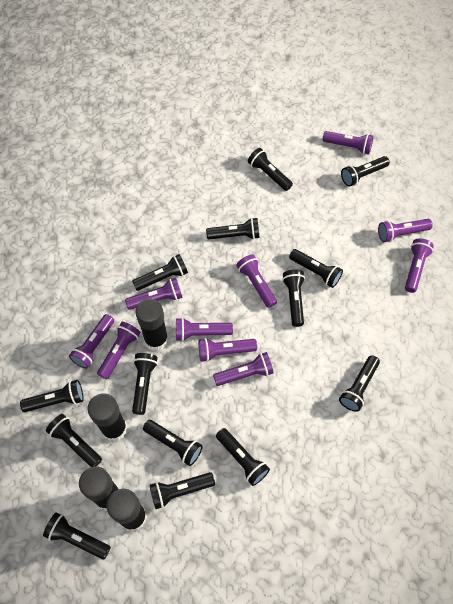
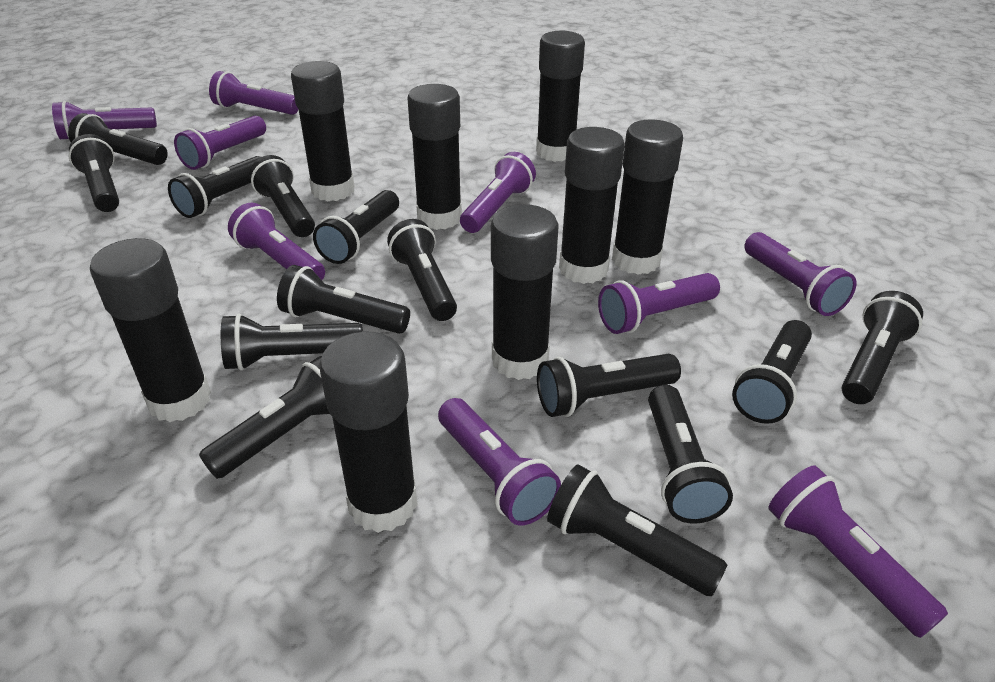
black glue stick: 4 -> 8
purple flashlight: 10 -> 9

